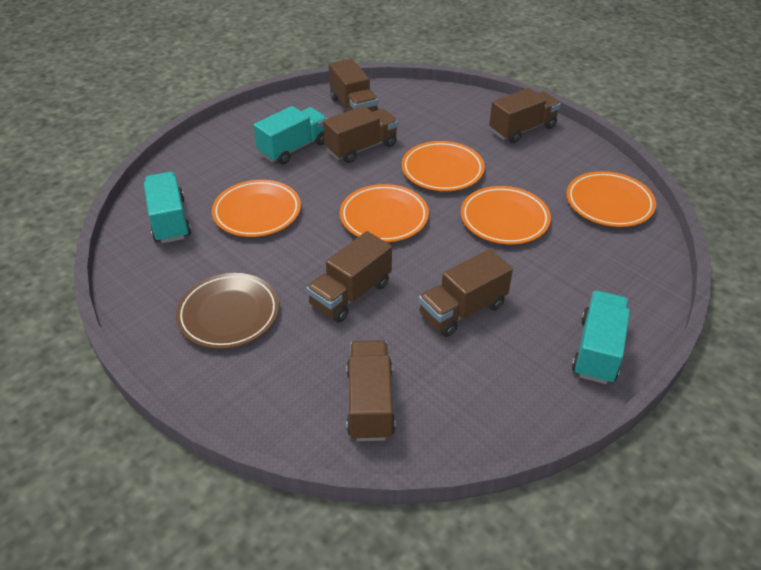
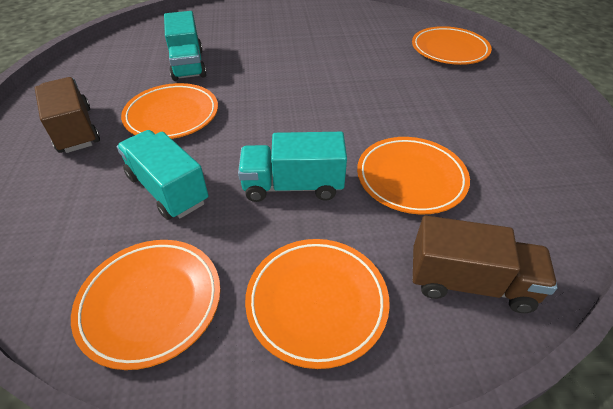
brown plate: 1 -> 0
brown truck: 6 -> 2

